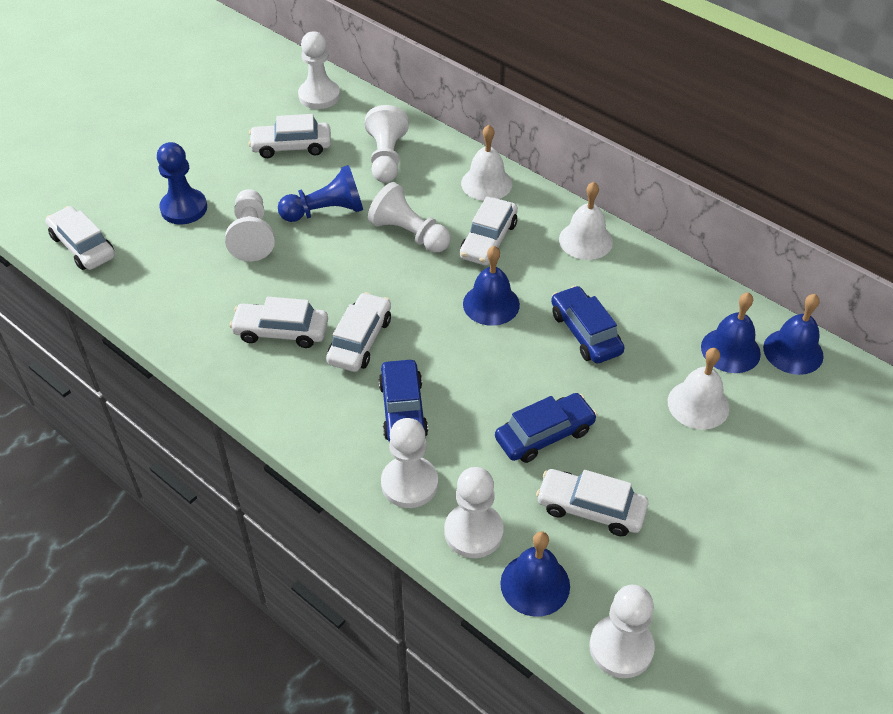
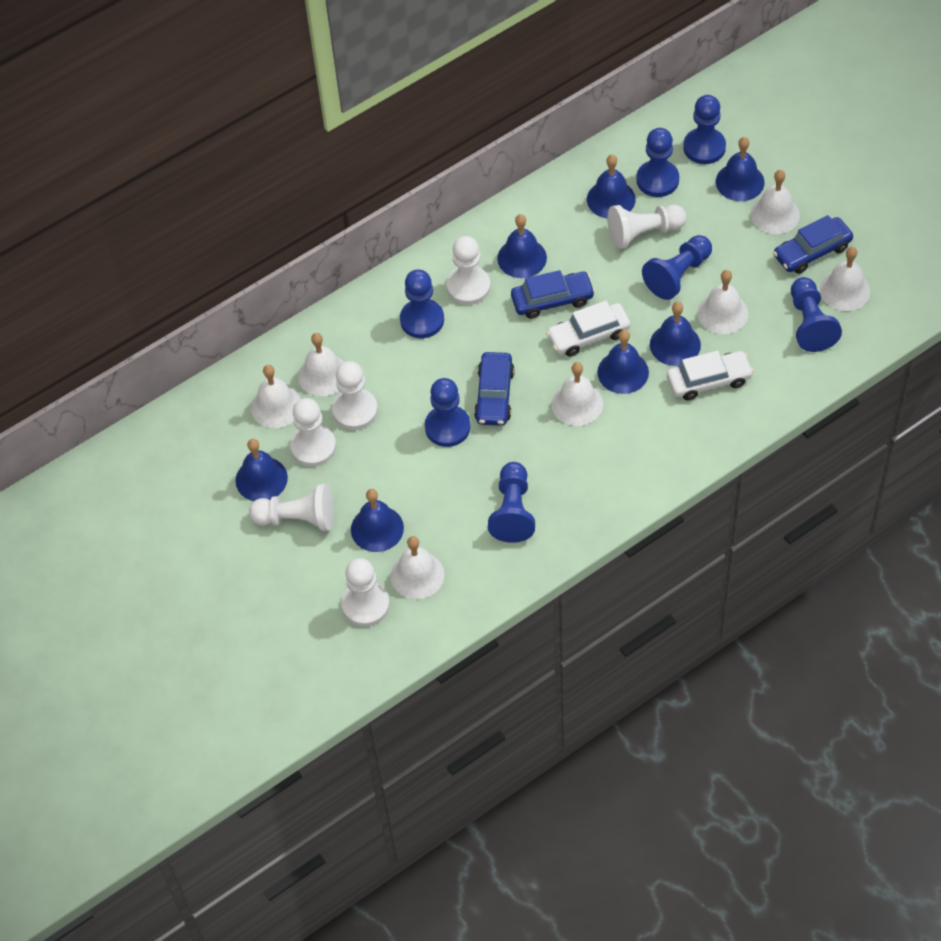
blue bell: 4 -> 7
blue pawn: 2 -> 7
white bell: 3 -> 7
white car: 6 -> 2
white pawn: 7 -> 6

